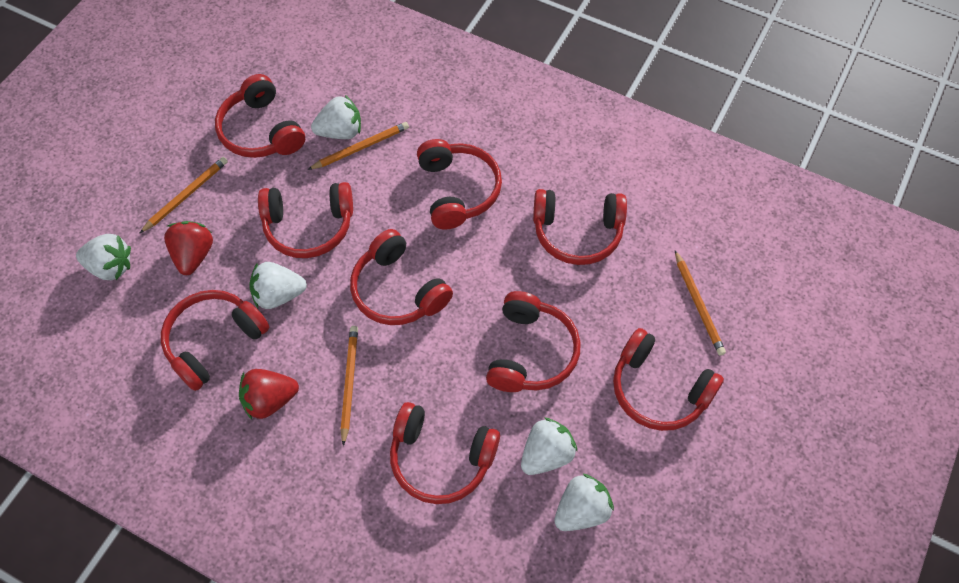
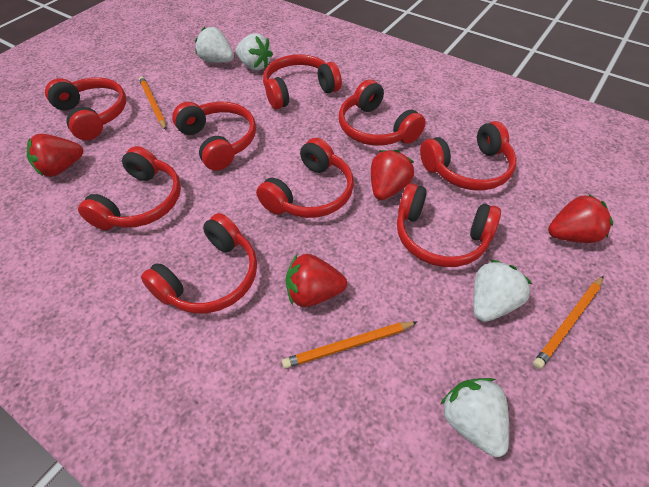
orange pencil: 4 -> 3
red strawberry: 2 -> 4
white strawberry: 5 -> 4

